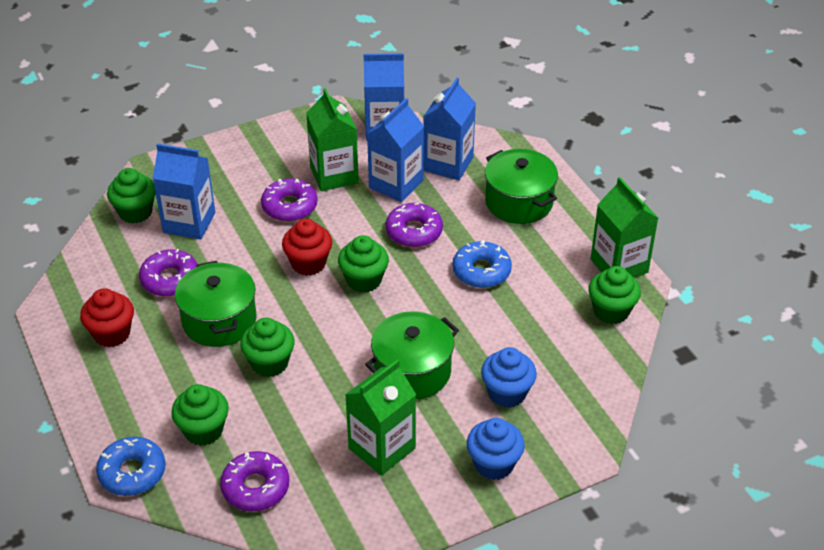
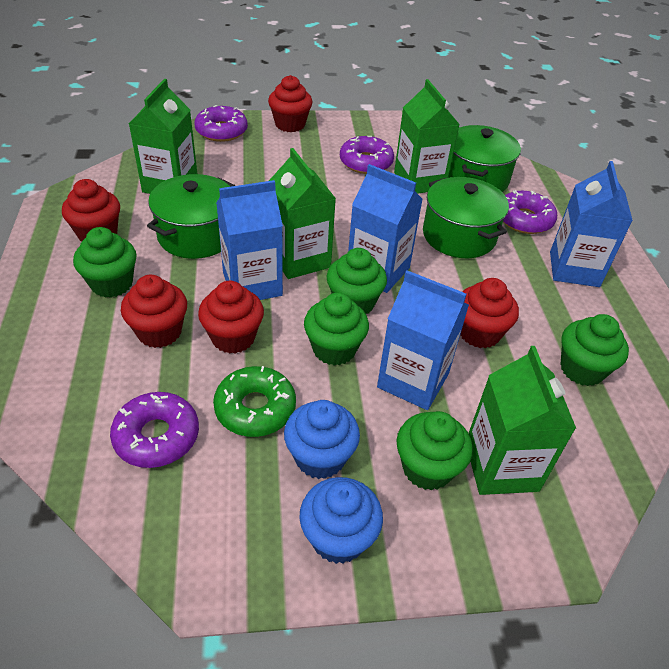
blue donut: 2 -> 0
green carton: 3 -> 4
green donut: 0 -> 1
red cupcake: 2 -> 5

